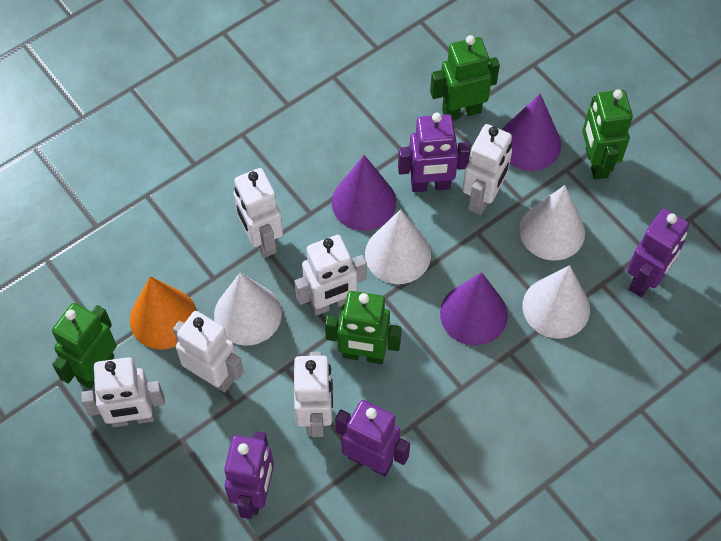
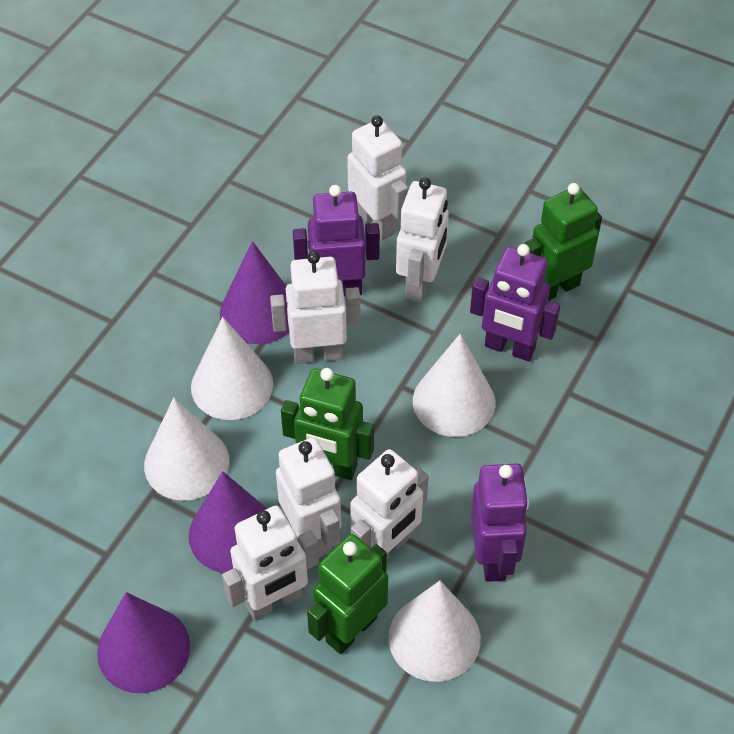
green robot: 4 -> 3
orange cone: 1 -> 0
purple robot: 4 -> 3

